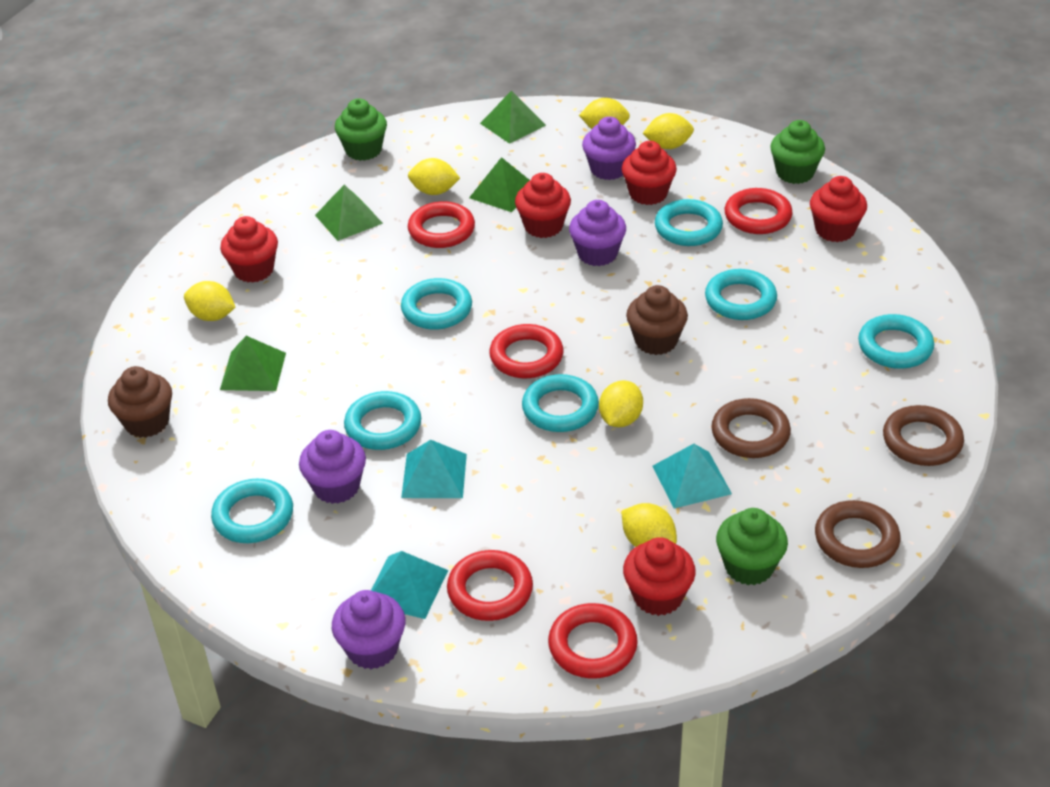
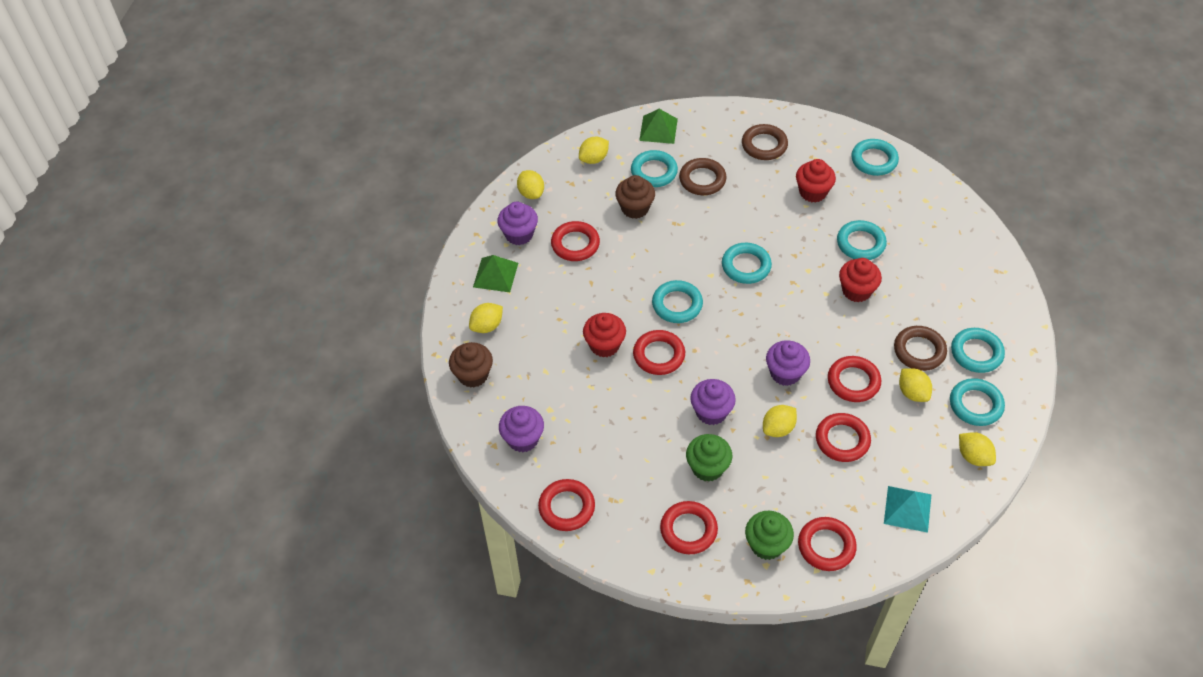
green cupcake: 3 -> 2
green pyramid: 4 -> 2
red cupcake: 5 -> 3
red ring: 5 -> 7
turquoise pyramid: 3 -> 1

